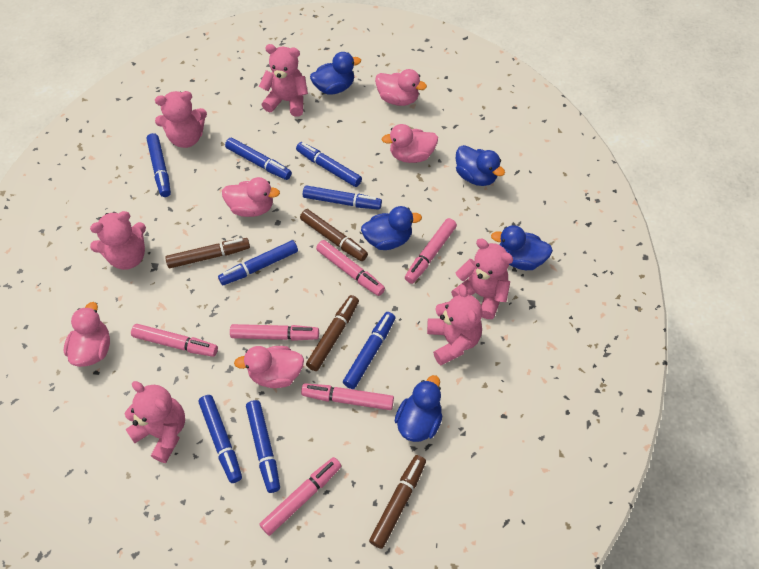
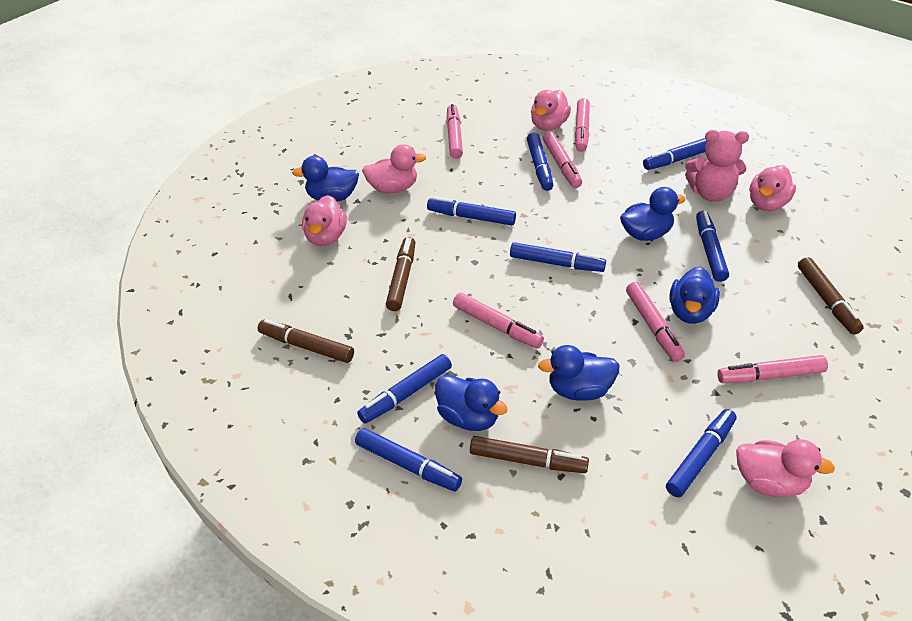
pink teddy bear: 6 -> 1

